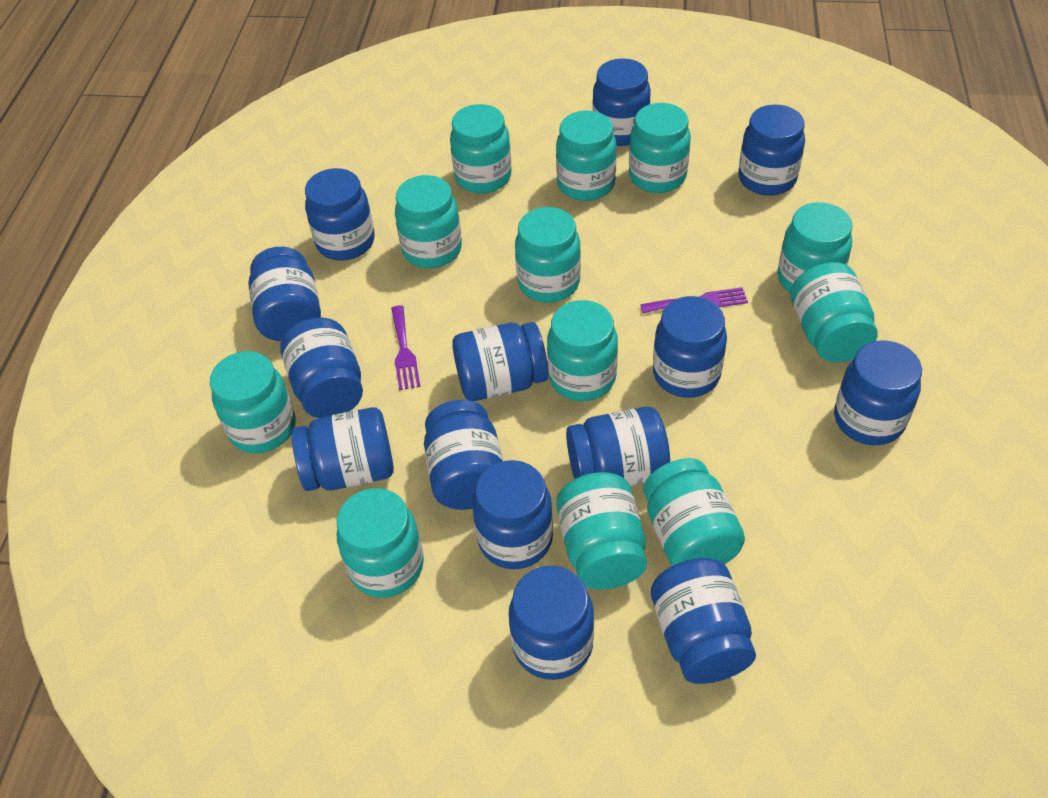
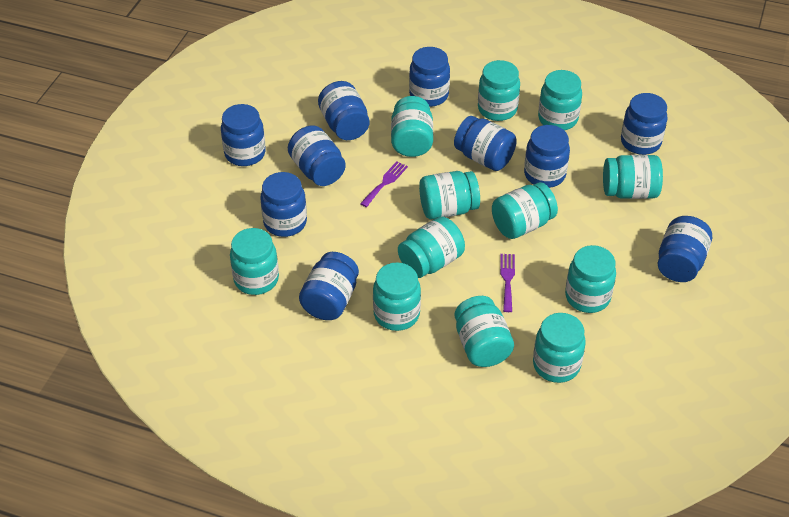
blue jar: 14 -> 10

